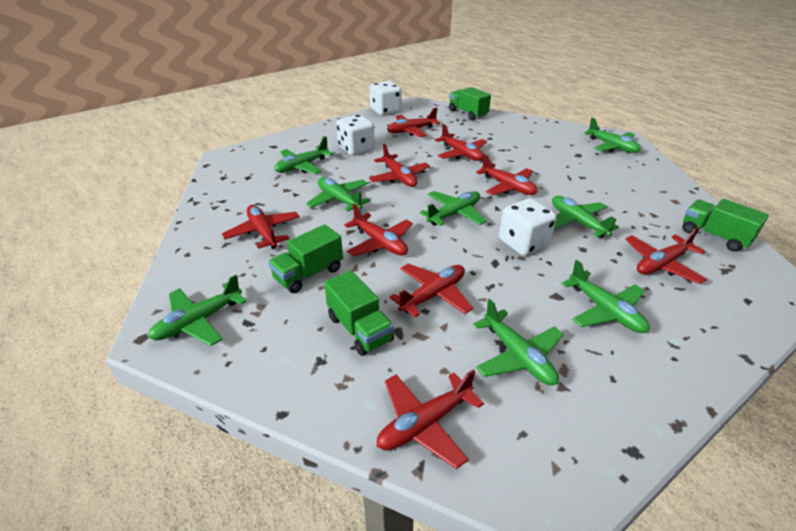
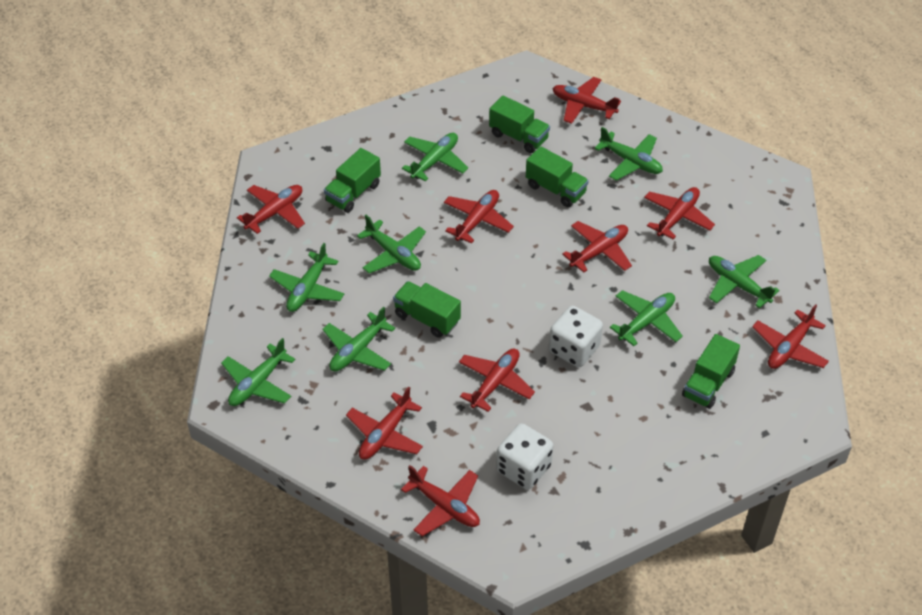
green truck: 4 -> 5
white dice: 3 -> 2

